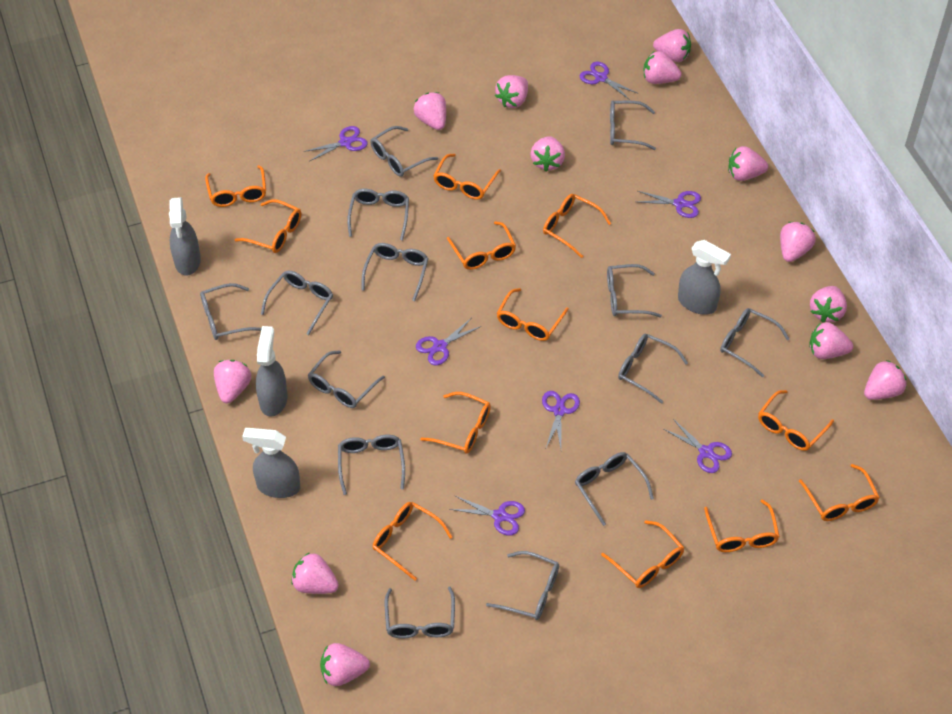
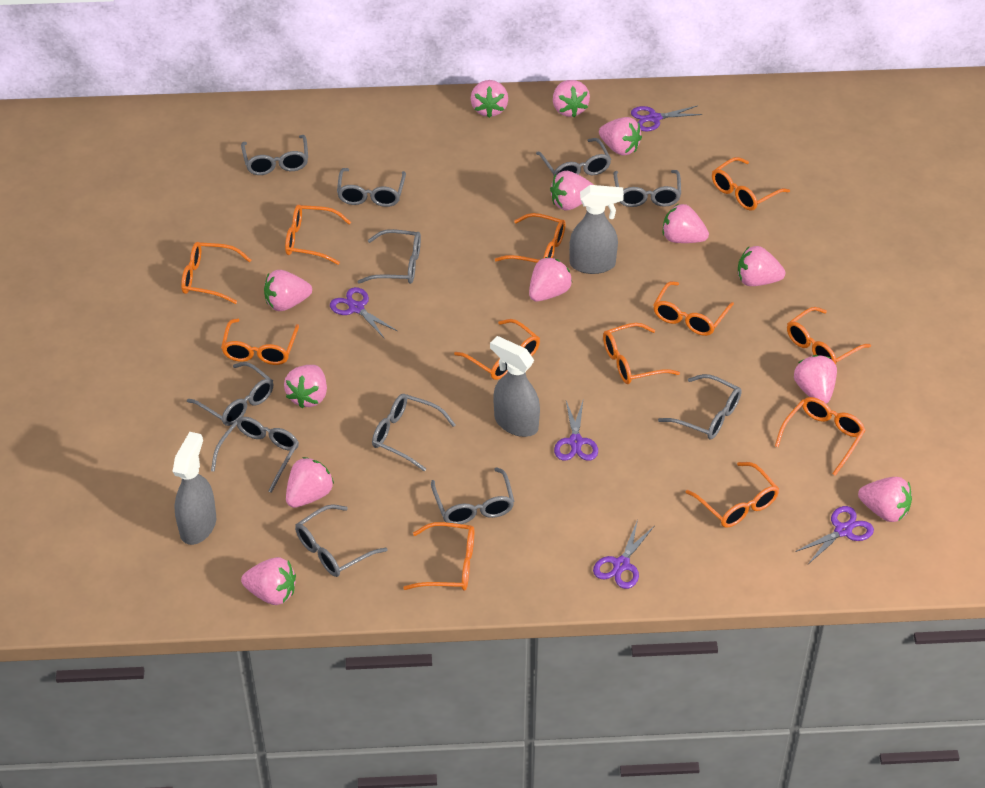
grey glasses: 14 -> 11
grey spray bottle: 4 -> 3
purple scissors: 7 -> 5

